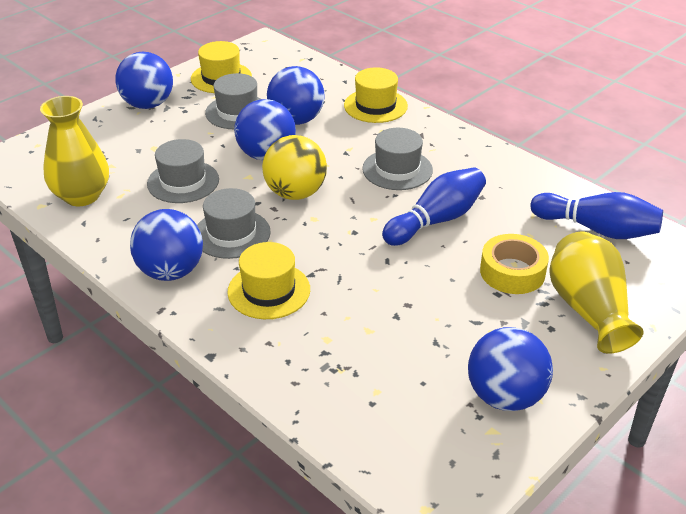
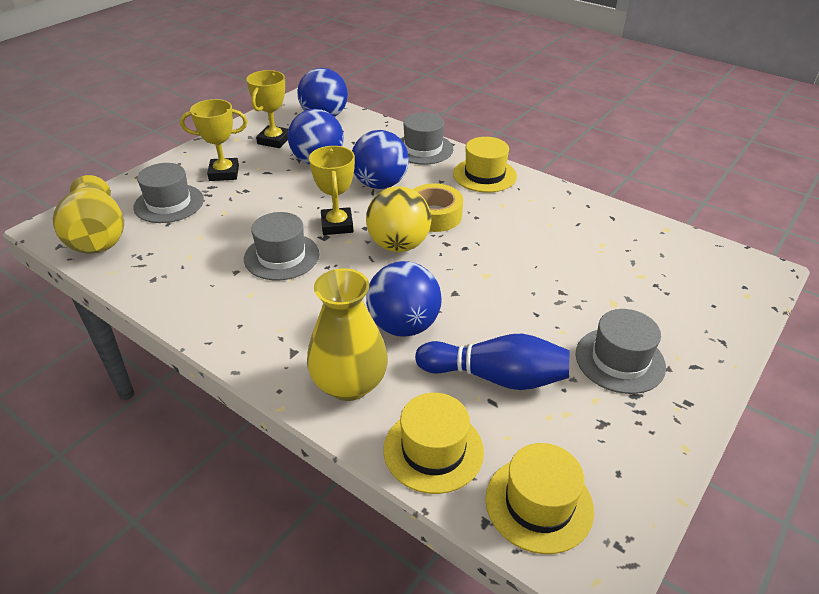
blue ball: 5 -> 4
blue bowling pin: 2 -> 1
yellow trophy: 0 -> 3

